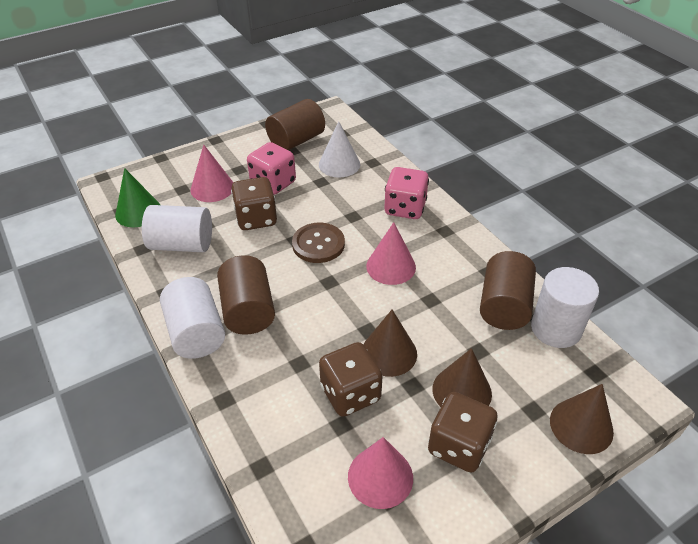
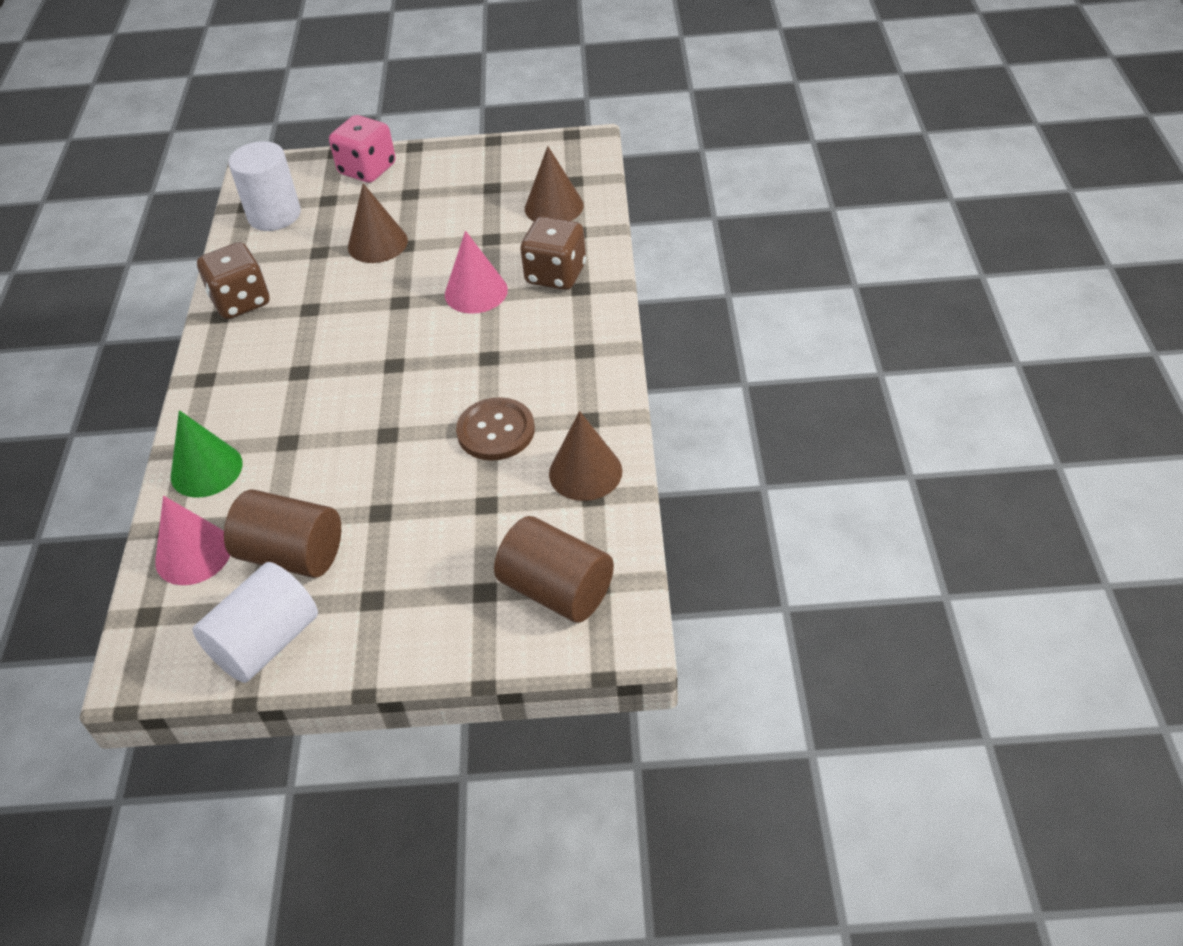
brown cylinder: 3 -> 2
brown dice: 3 -> 2
pink cone: 3 -> 2
pink dice: 2 -> 1
white cone: 1 -> 0
white cylinder: 3 -> 2

